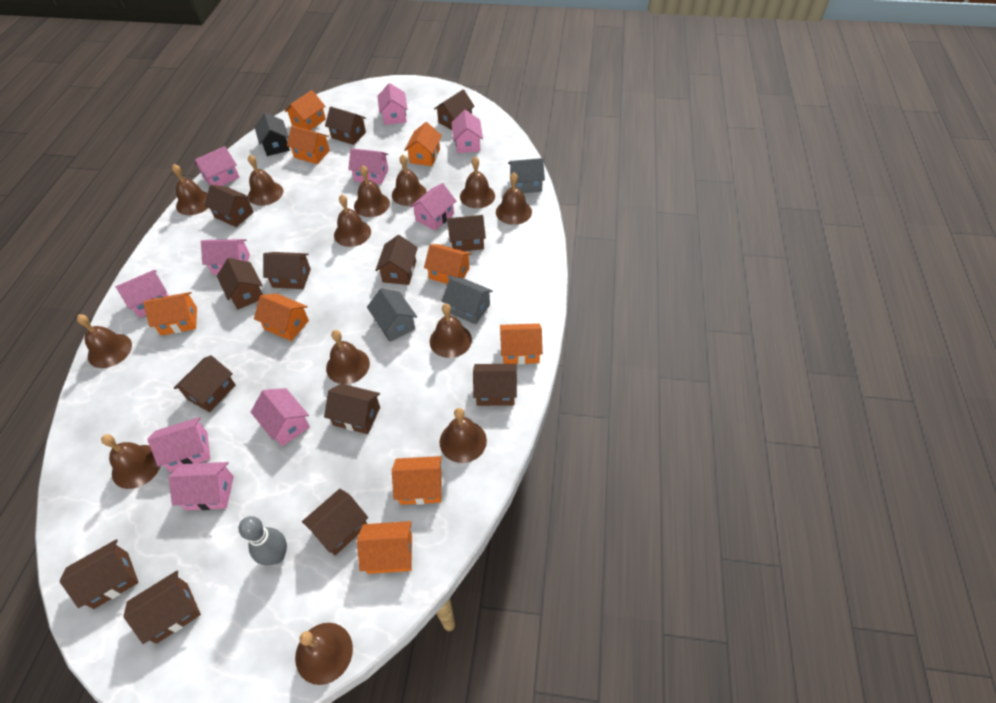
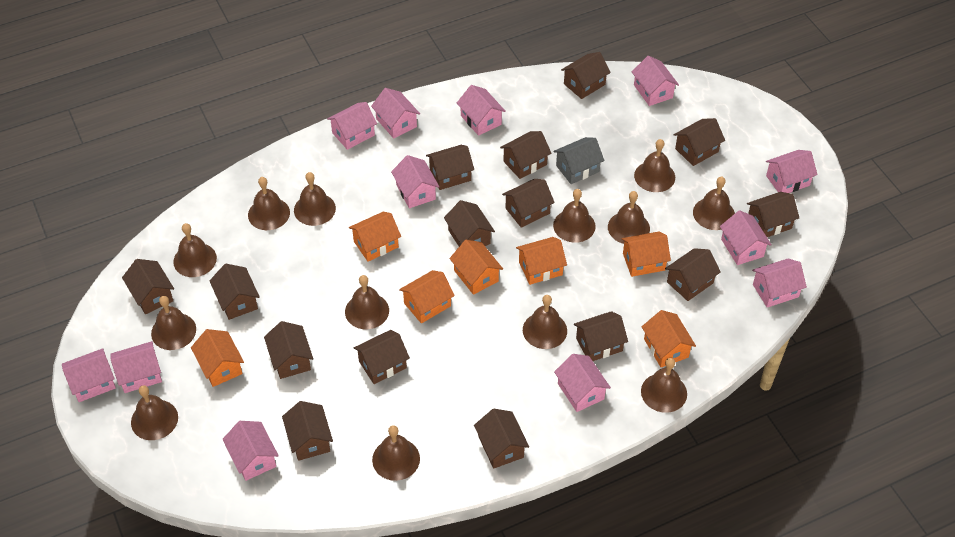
black house: 1 -> 0
brown house: 13 -> 15
grey bowling pin: 1 -> 0
grey house: 3 -> 1
orange house: 9 -> 7
pink house: 10 -> 12

